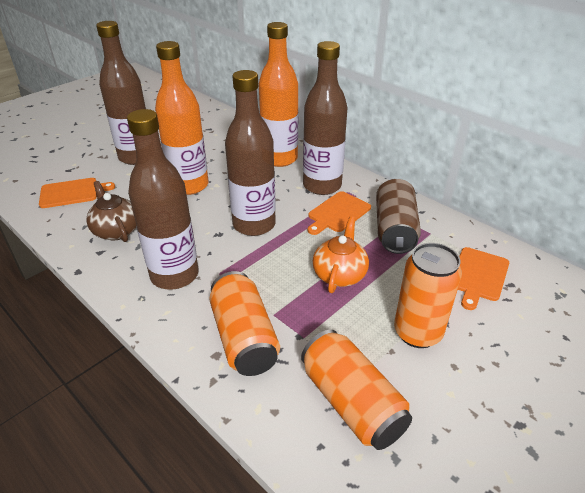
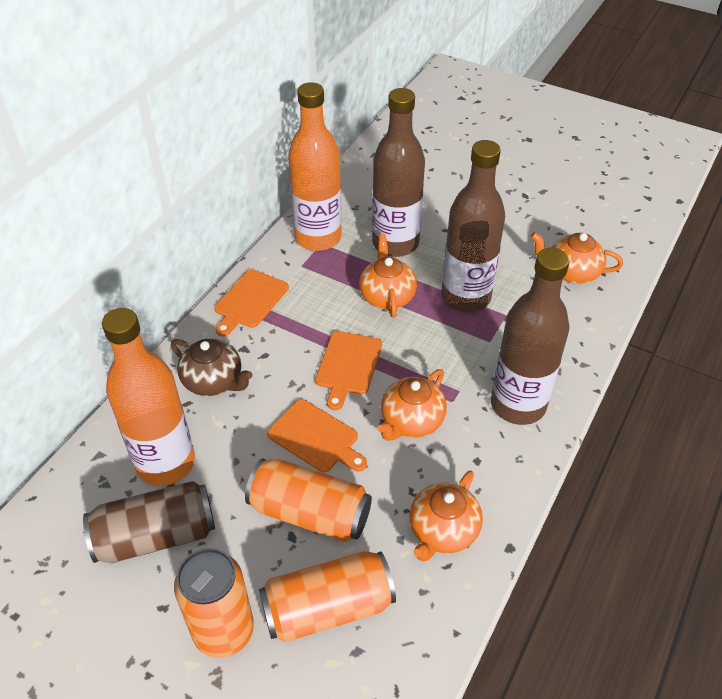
brown bottle: 4 -> 3
orange teapot: 1 -> 4

